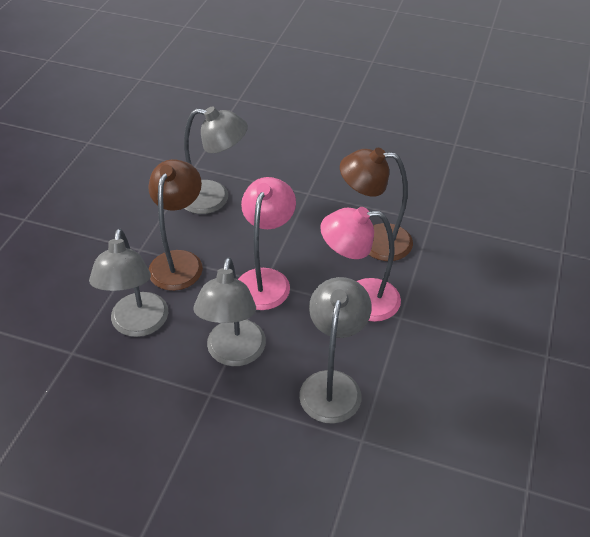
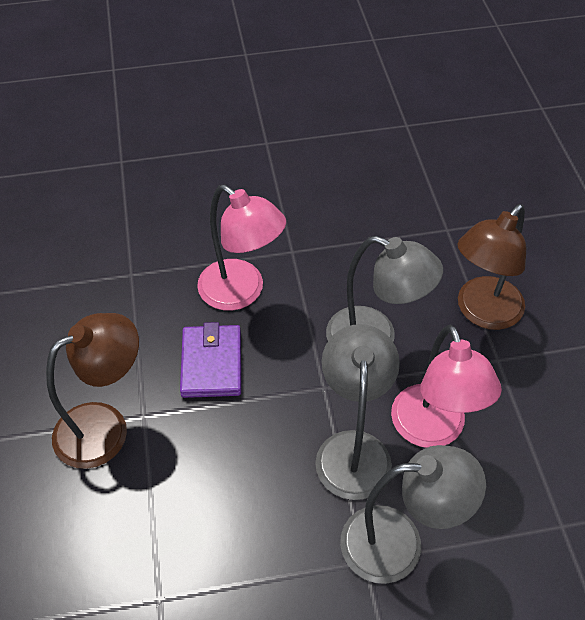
grey lamp: 4 -> 3
purple wallet: 0 -> 1

